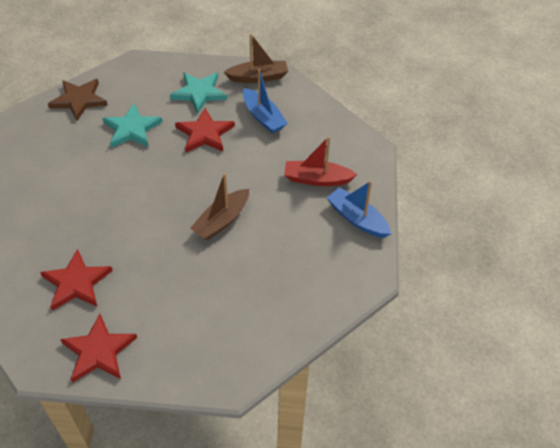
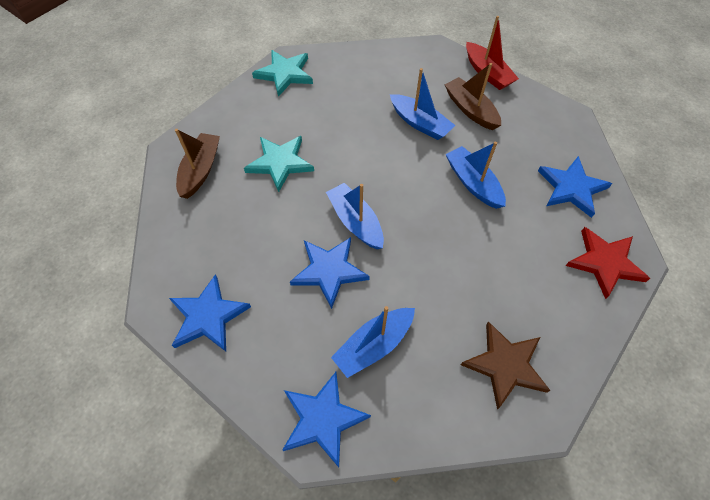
blue boat: 2 -> 4
blue star: 0 -> 4
red star: 3 -> 1

